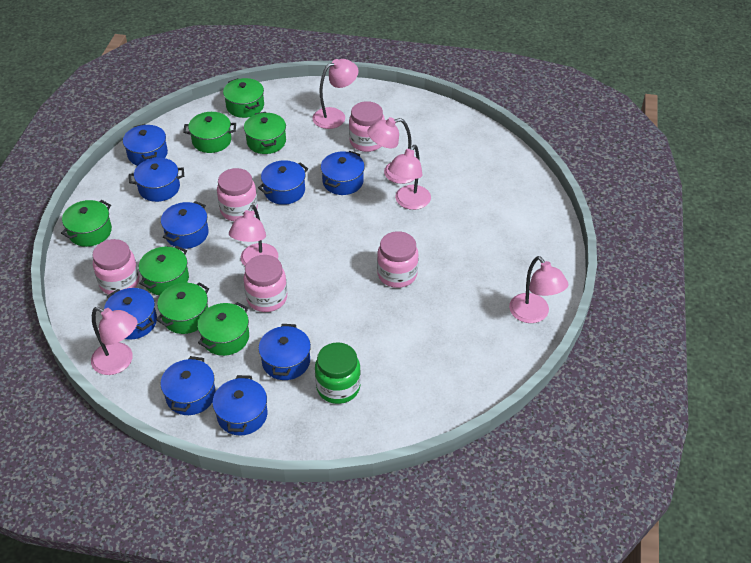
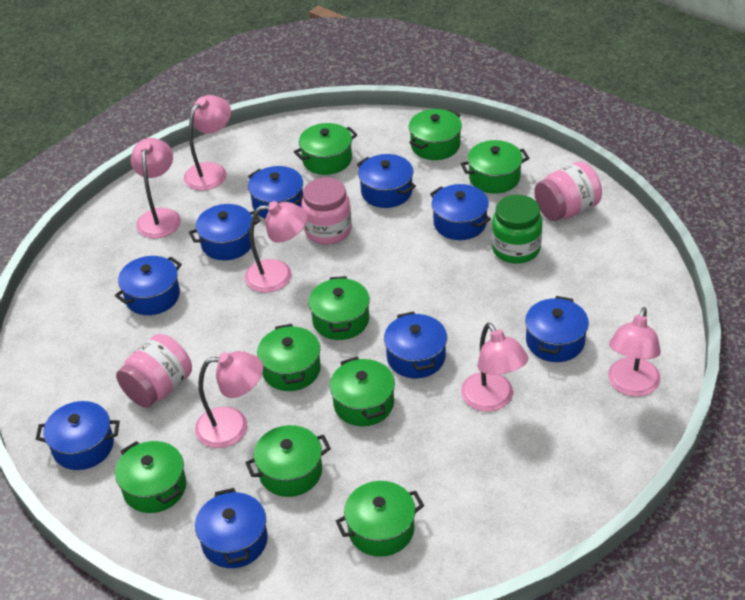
green pot: 7 -> 9
pink jar: 5 -> 3

